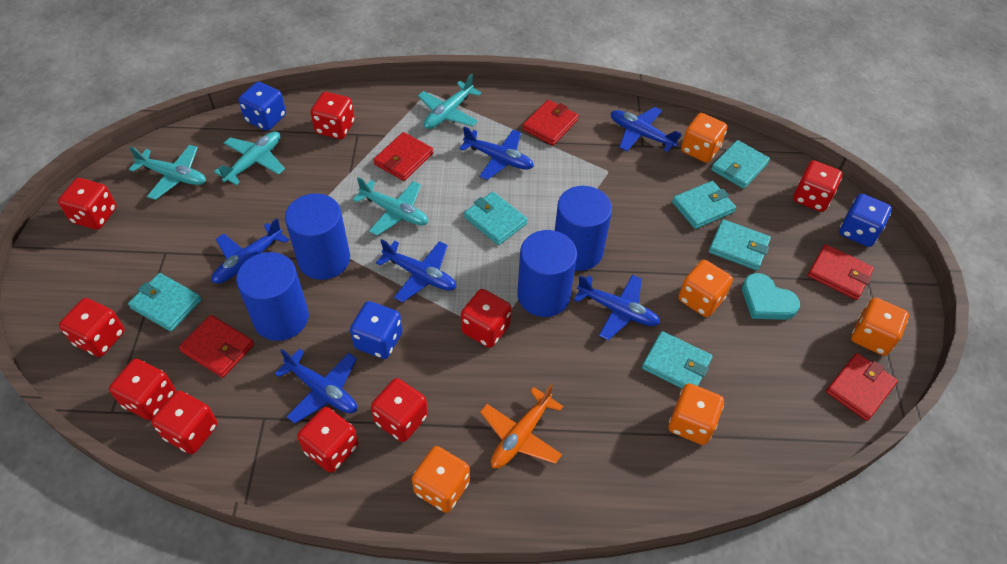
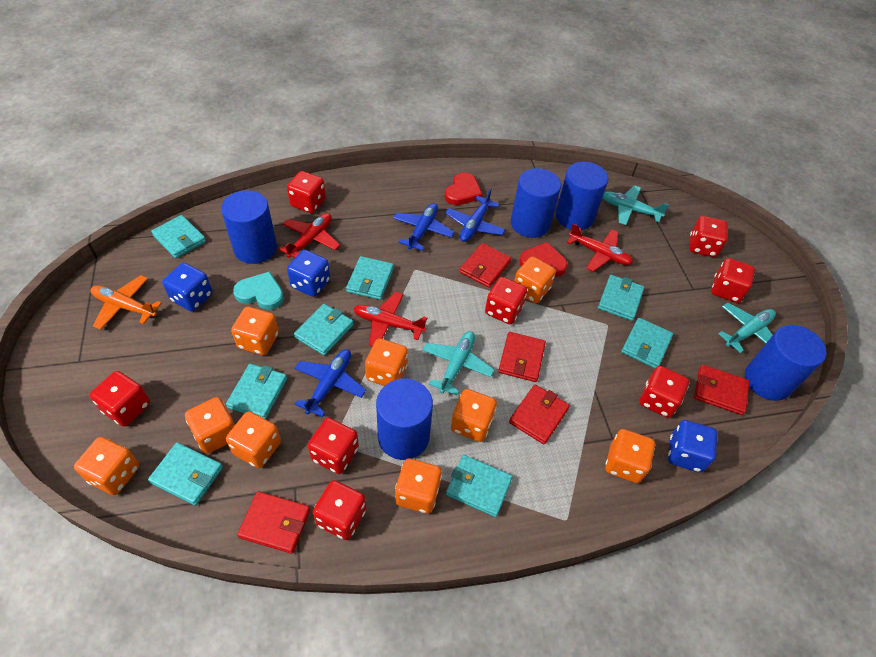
blue cylinder: 4 -> 5
blue plane: 6 -> 3
orange dice: 5 -> 9
red dice: 9 -> 8
red heart: 0 -> 2
red plane: 0 -> 3
turquoise plane: 4 -> 3
turquoise wallet: 6 -> 8

